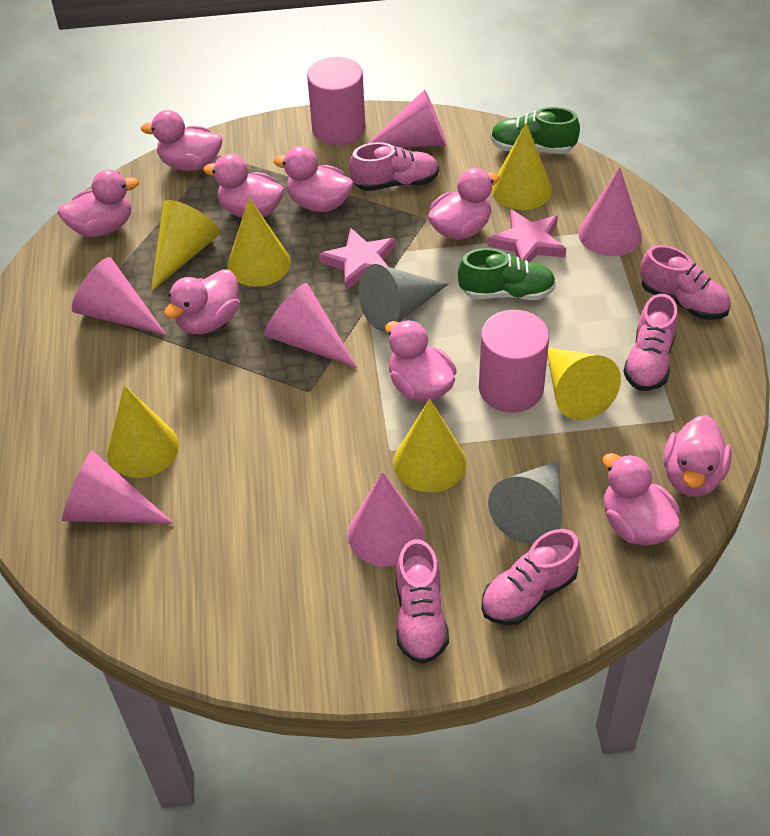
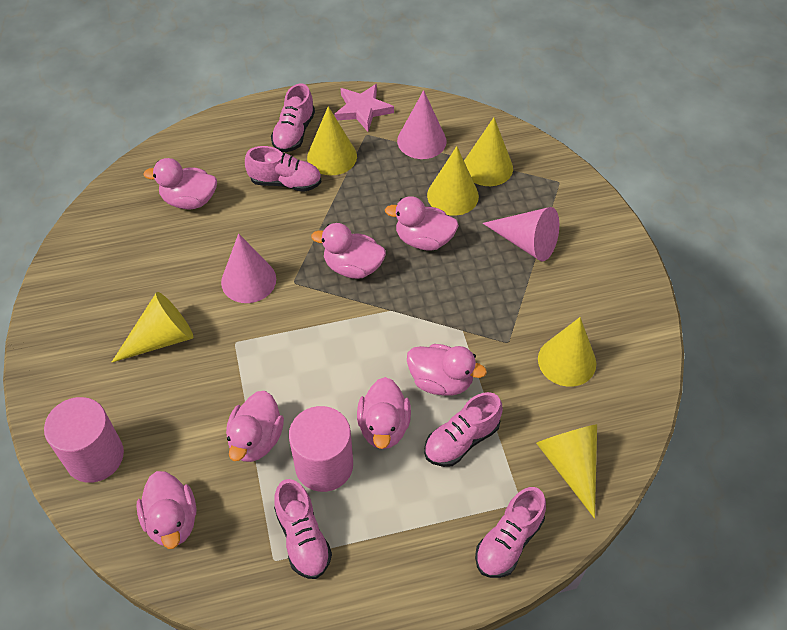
green shoe: 2 -> 0
grey cone: 2 -> 0
pink cone: 6 -> 3
pink duck: 9 -> 7
pink star: 2 -> 1

